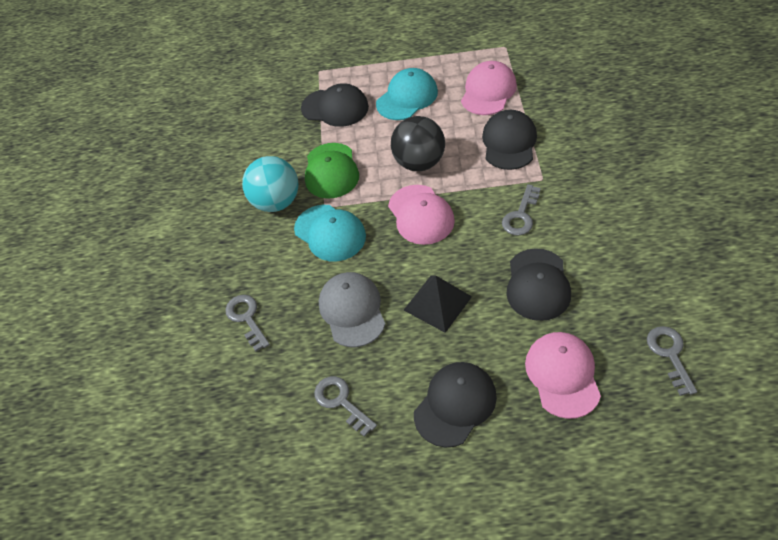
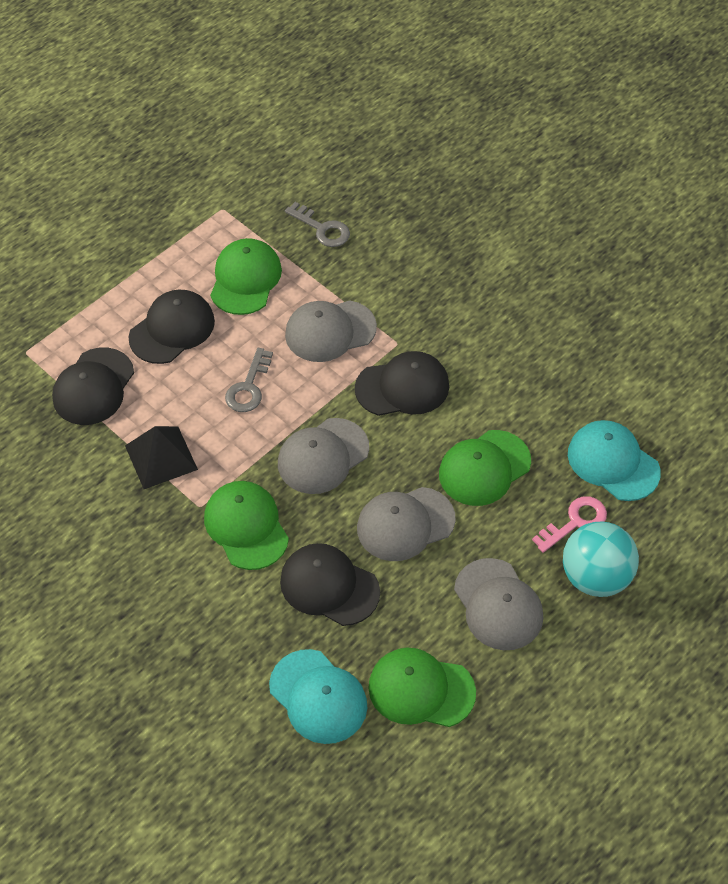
black ball: 1 -> 0
green cap: 1 -> 4
grey cap: 1 -> 4
grey key: 4 -> 2
pink cap: 3 -> 0
pink key: 0 -> 1

